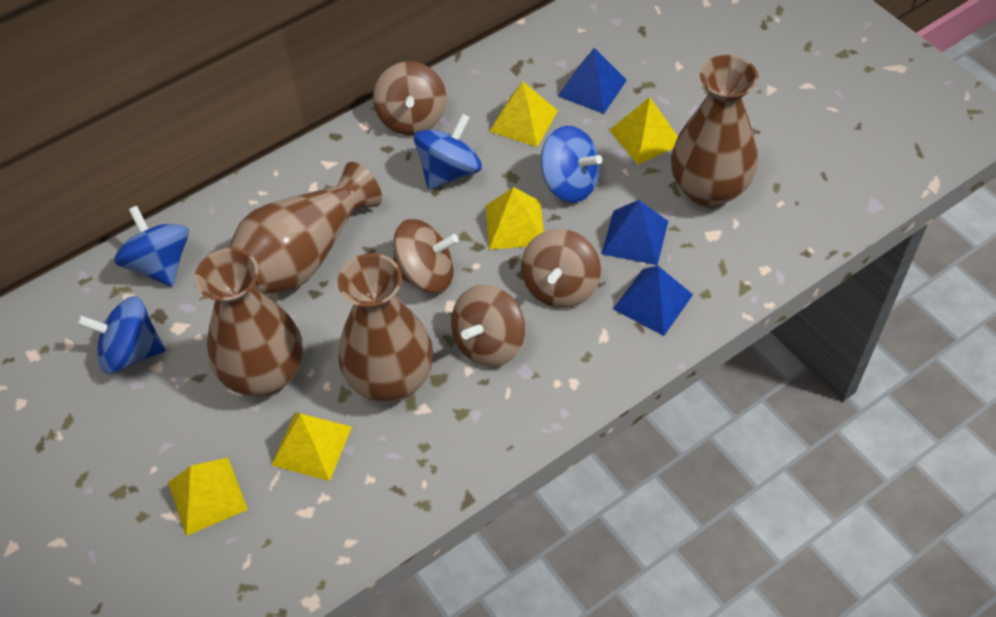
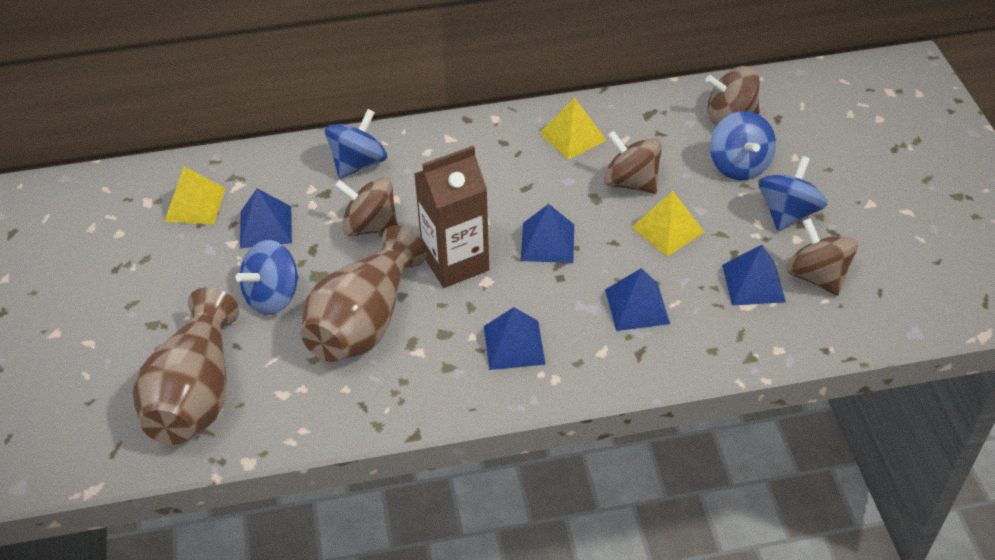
blue pyramid: 3 -> 5
brown carton: 0 -> 1
brown vase: 4 -> 2
yellow pyramid: 5 -> 3

